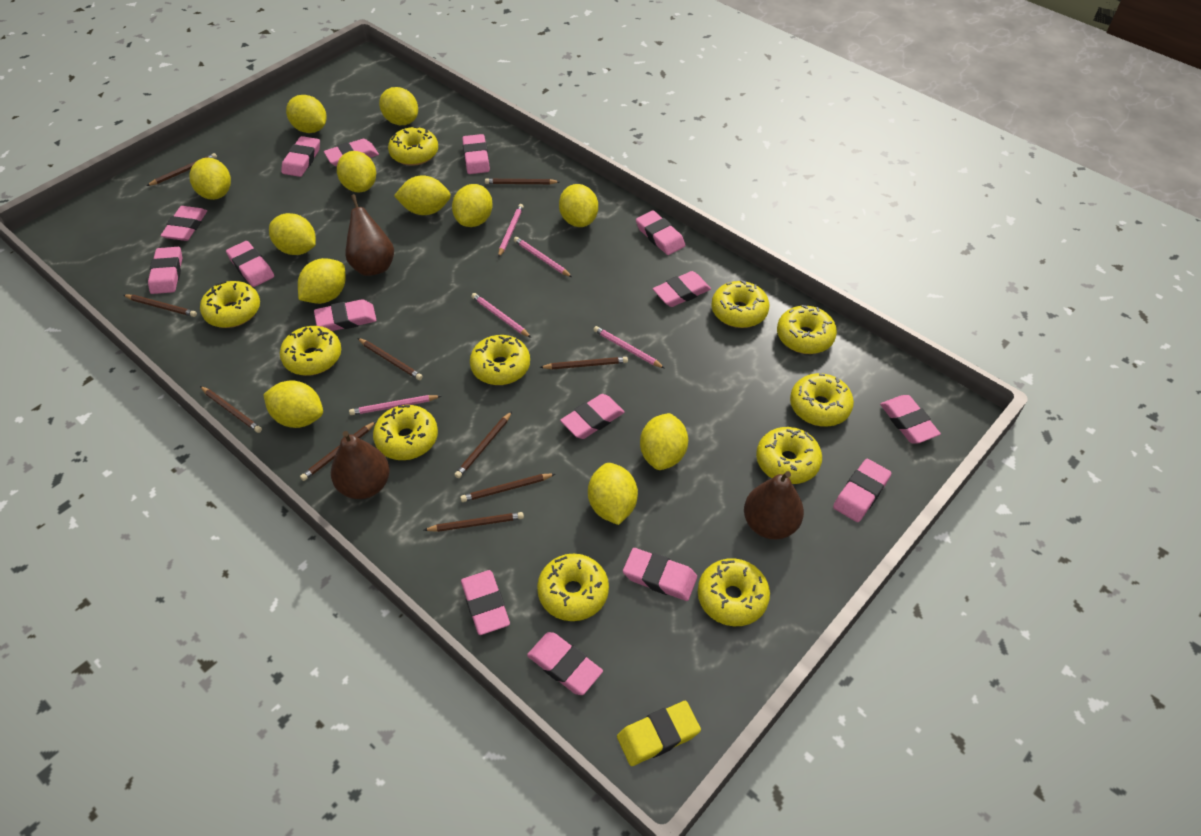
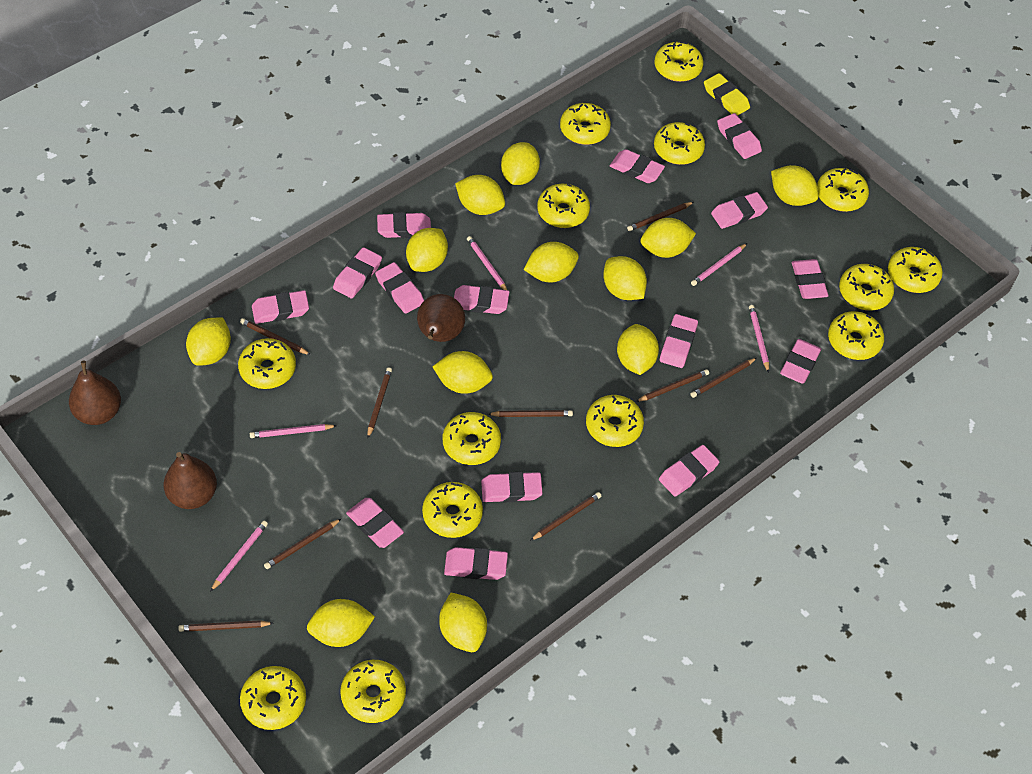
brown pencil: 10 -> 9
yellow donut: 11 -> 14

